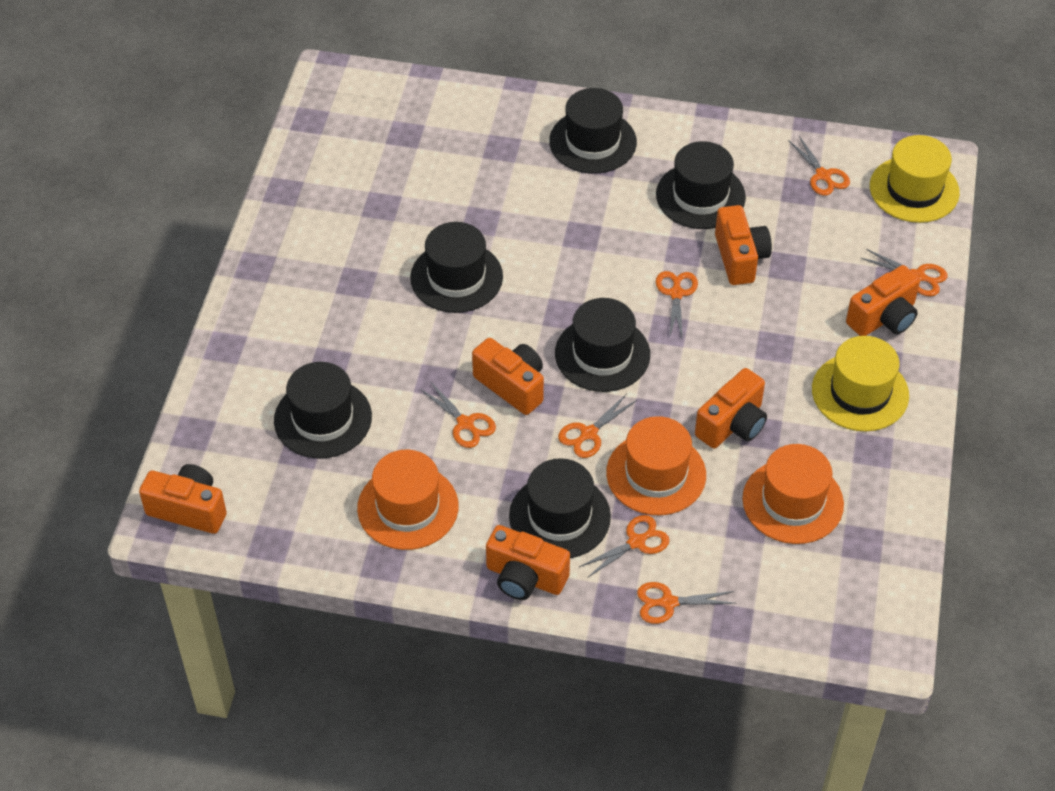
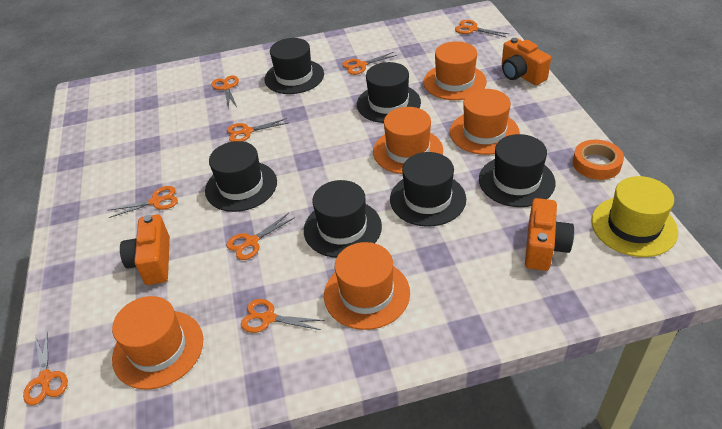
orange camera: 6 -> 3
orange hat: 3 -> 5
orange scissors: 7 -> 8
orange tape: 0 -> 1
yellow hat: 2 -> 1

